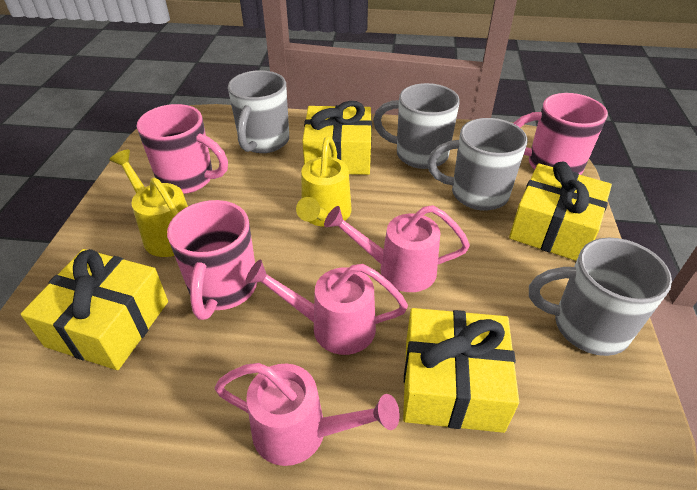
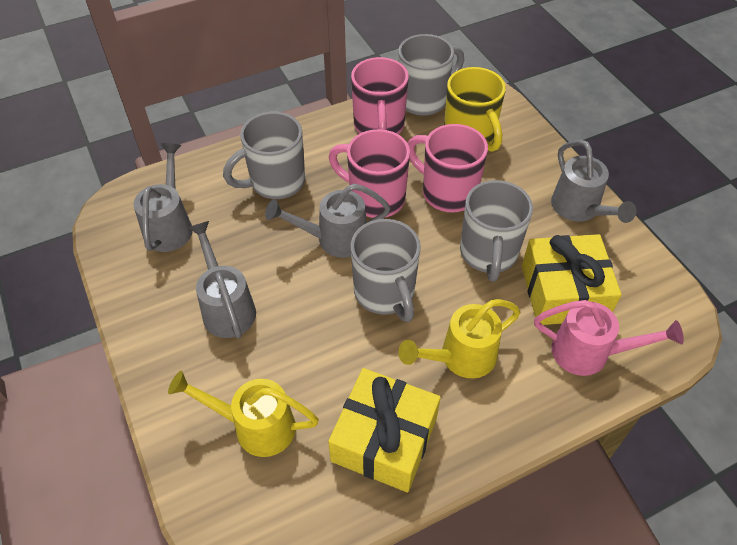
grey watering can: 0 -> 4
pink watering can: 3 -> 1
yellow gift: 4 -> 2
yellow mug: 0 -> 1

